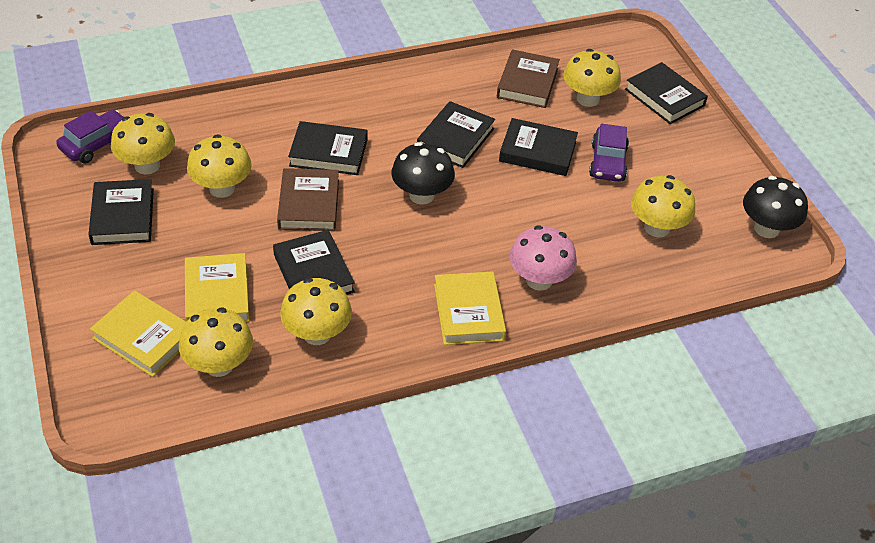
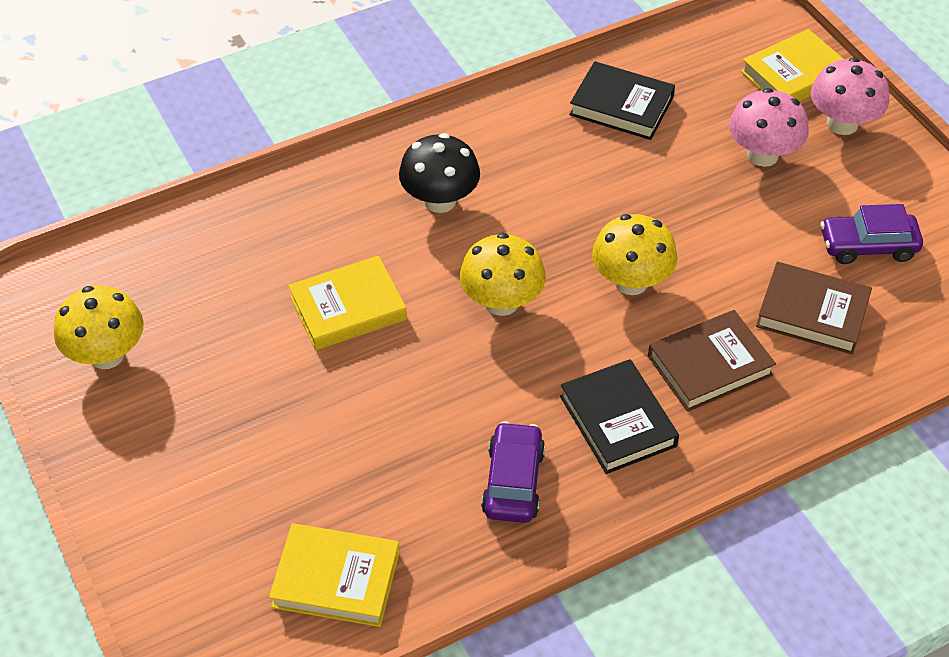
black book: 6 -> 2
black mushroom: 2 -> 1
pink mushroom: 1 -> 2
yellow mushroom: 6 -> 3

